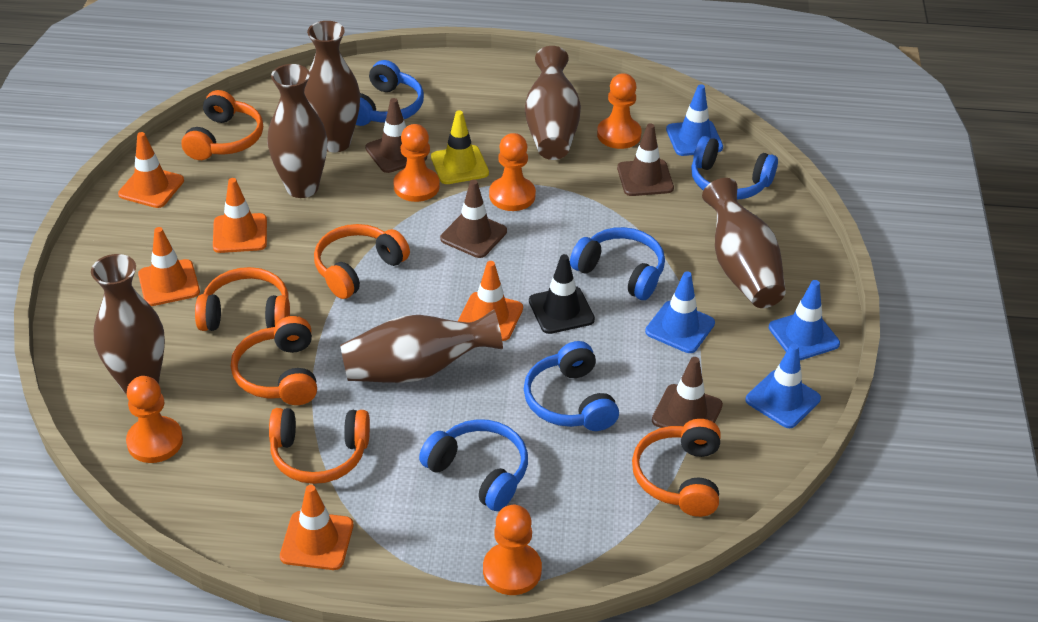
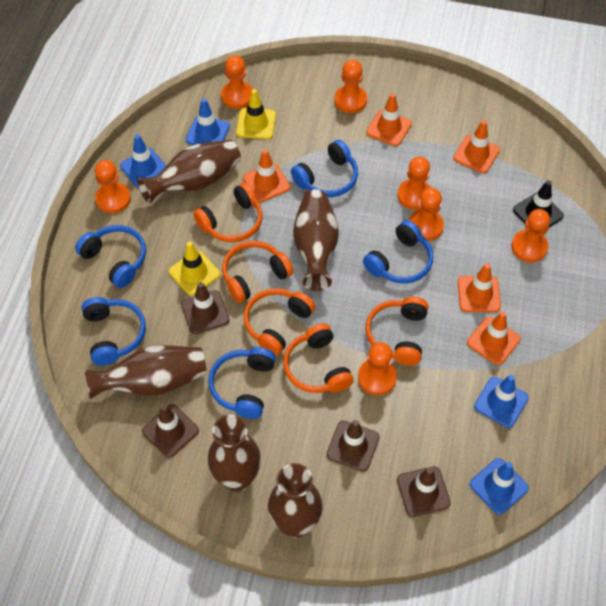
brown vase: 6 -> 5
orange headphones: 6 -> 5
orange pawn: 5 -> 7
yellow traffic cone: 1 -> 2

